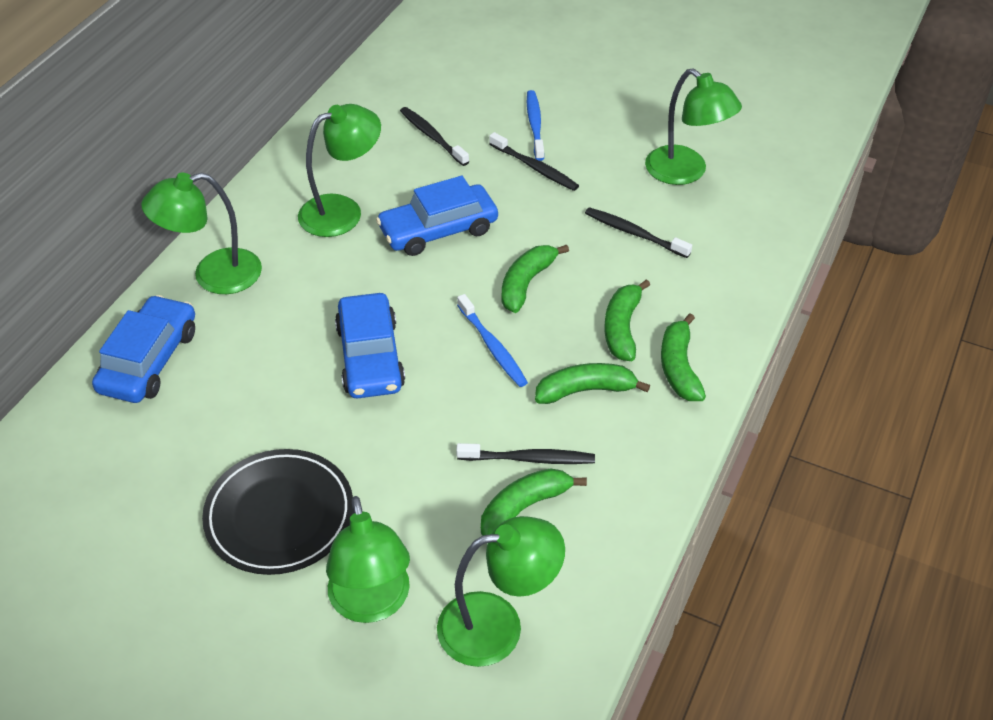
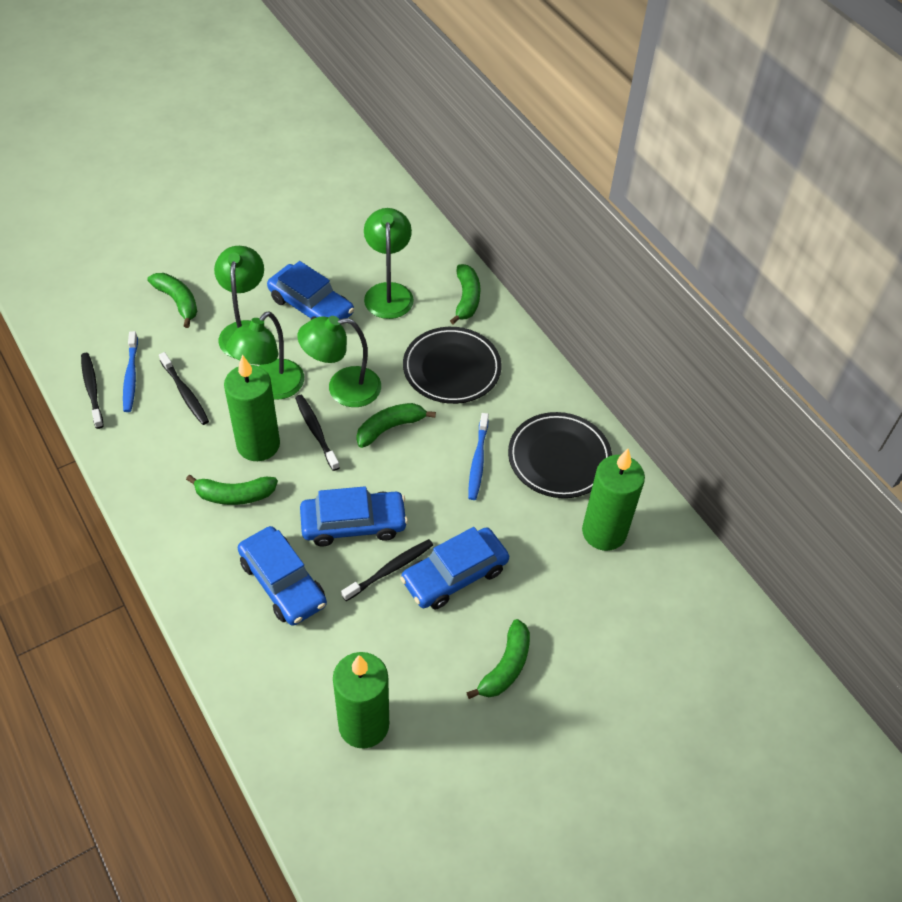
black plate: 1 -> 2
blue car: 3 -> 4
green candle: 0 -> 3
green lamp: 5 -> 4

